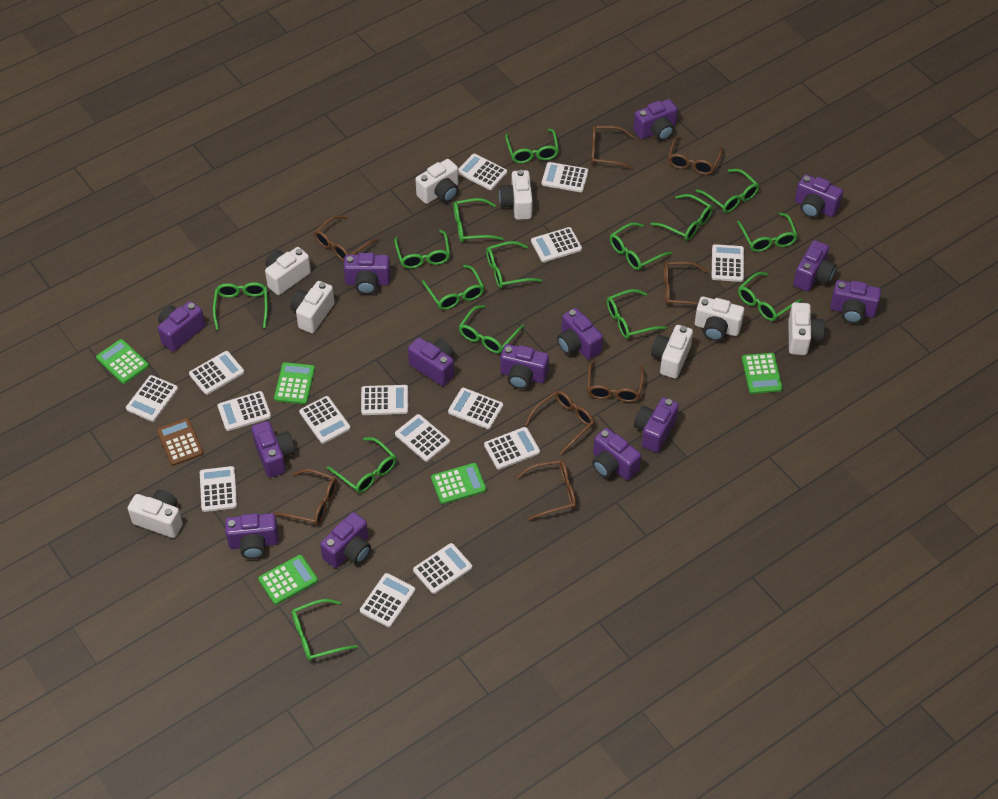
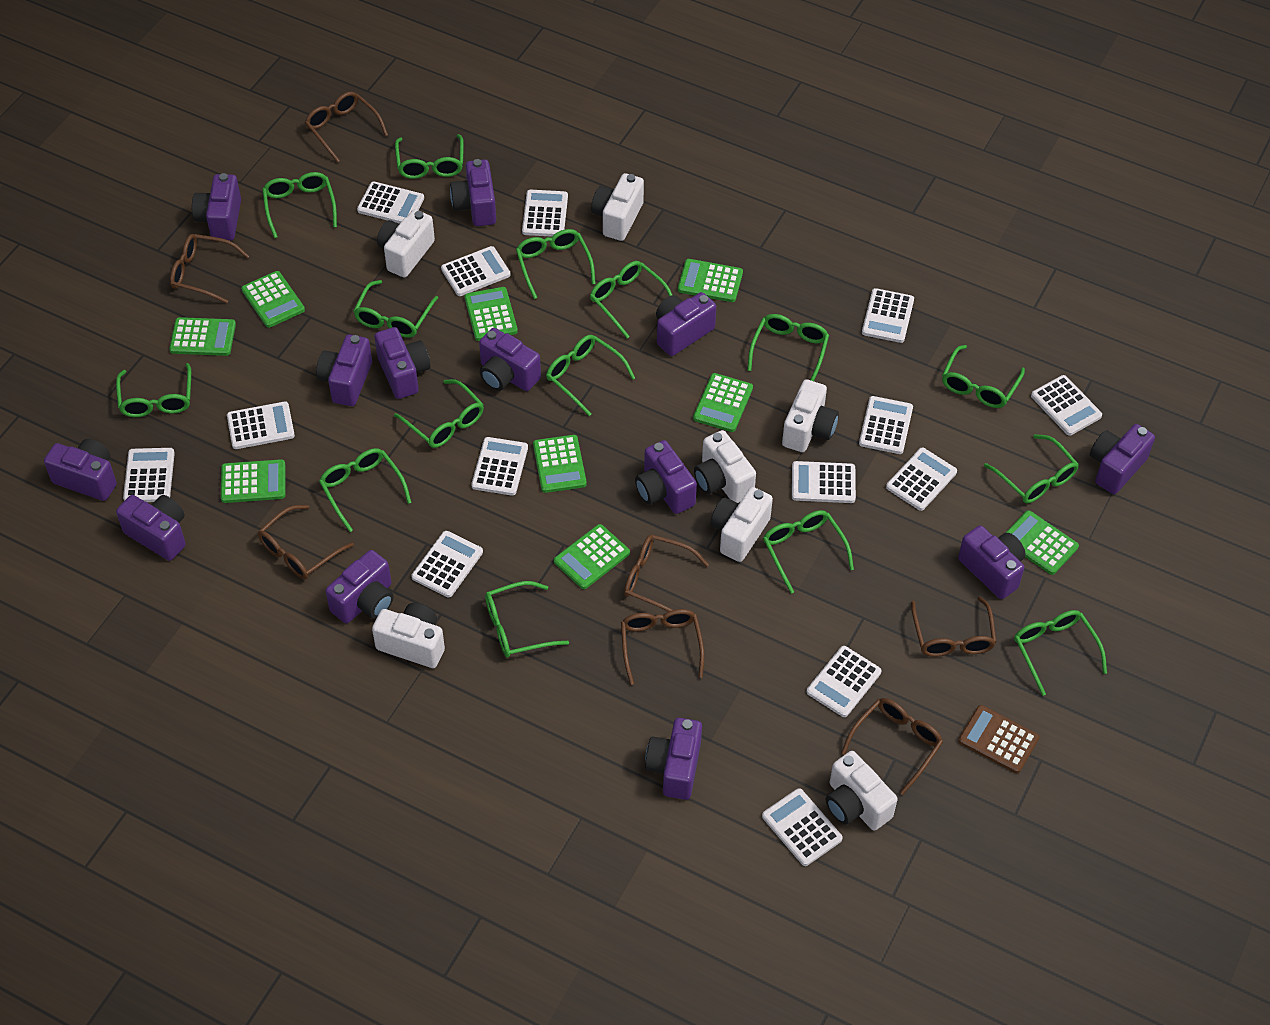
brown glasses: 8 -> 7
green calculator: 5 -> 9
purple camera: 14 -> 13
white calculator: 15 -> 14
white camera: 8 -> 7

